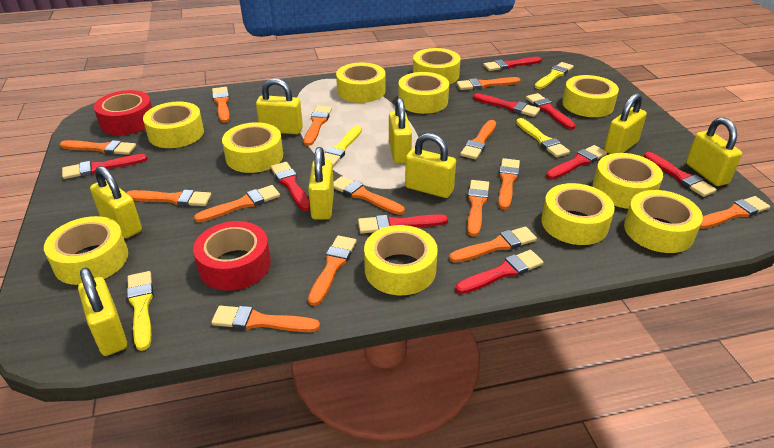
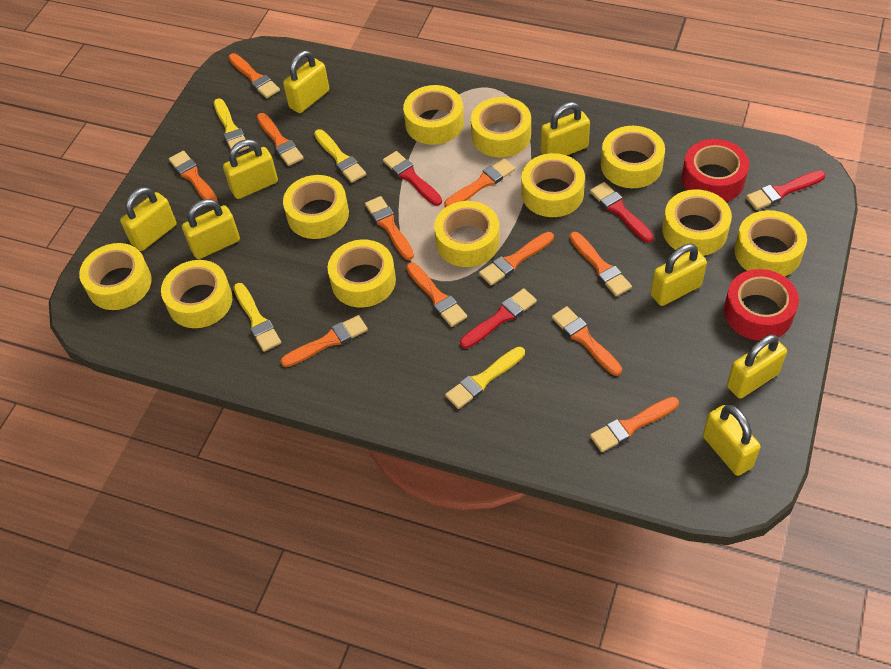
orange brush: 14 -> 11
red brush: 9 -> 4

